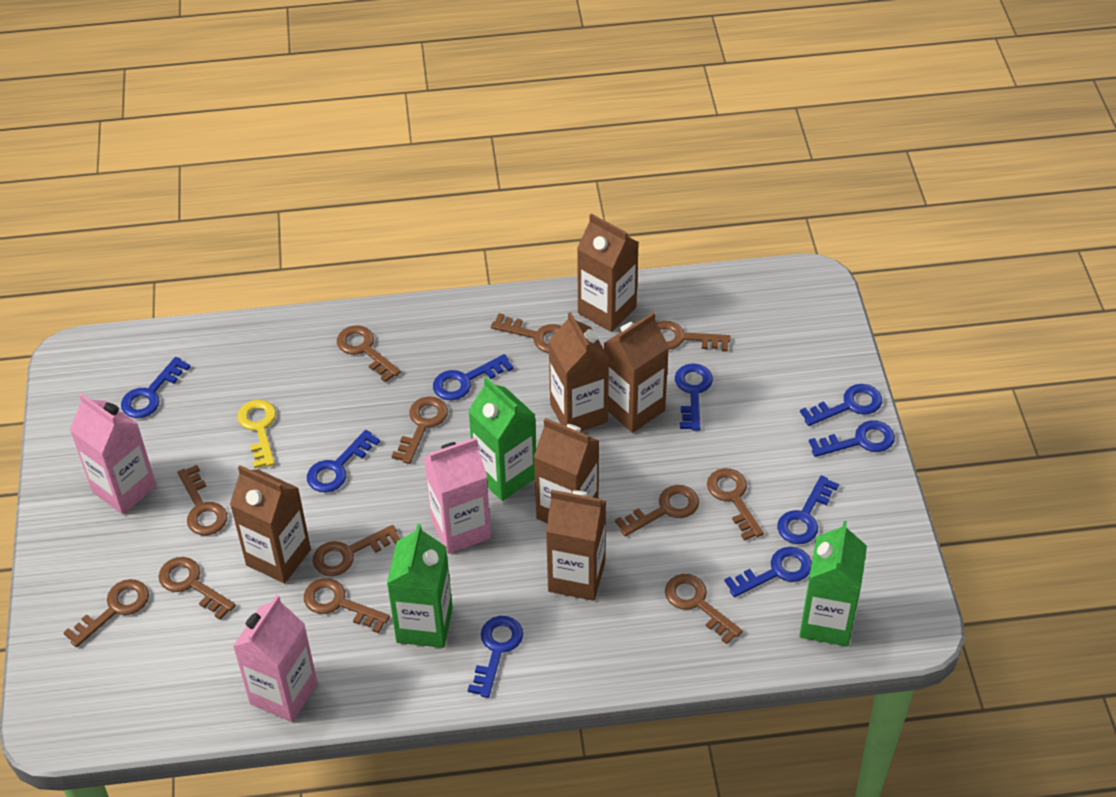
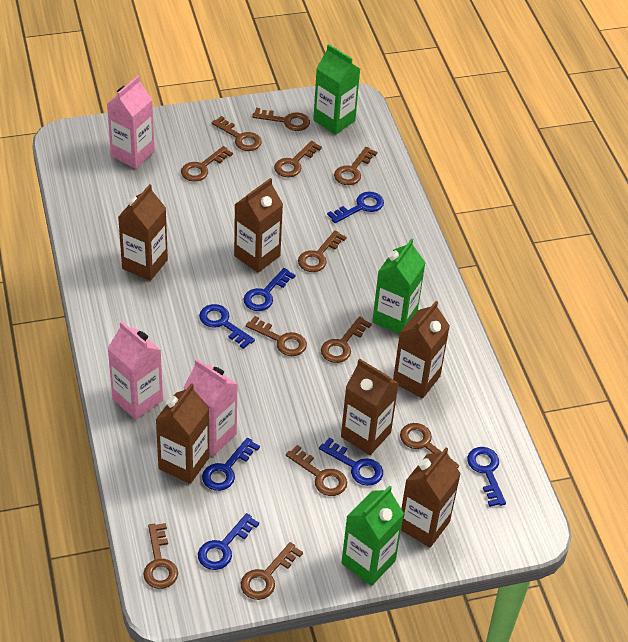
blue key: 9 -> 7
yellow key: 1 -> 0

